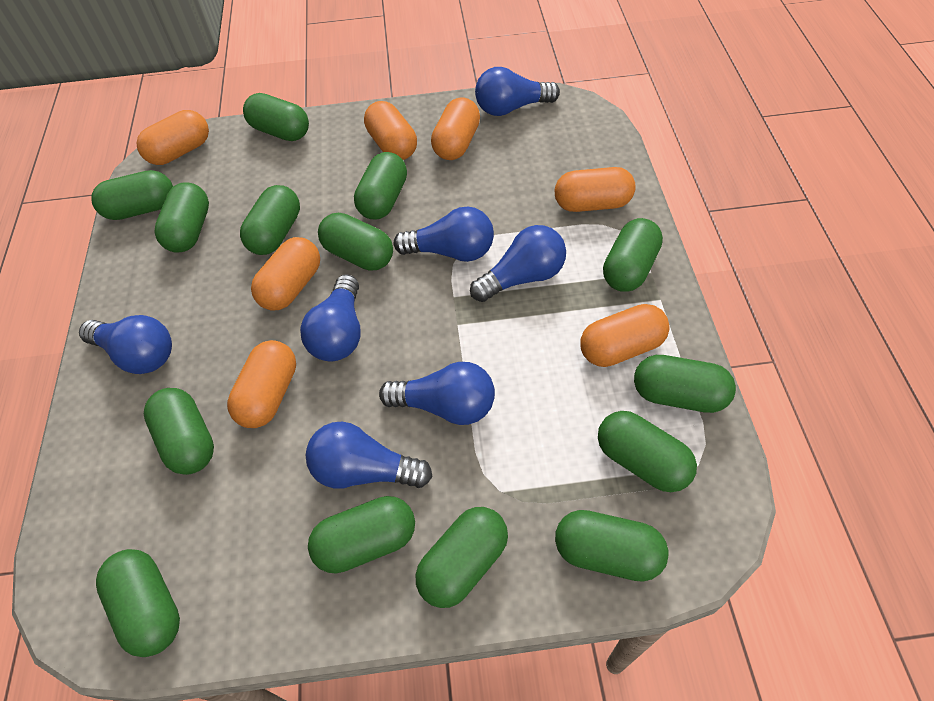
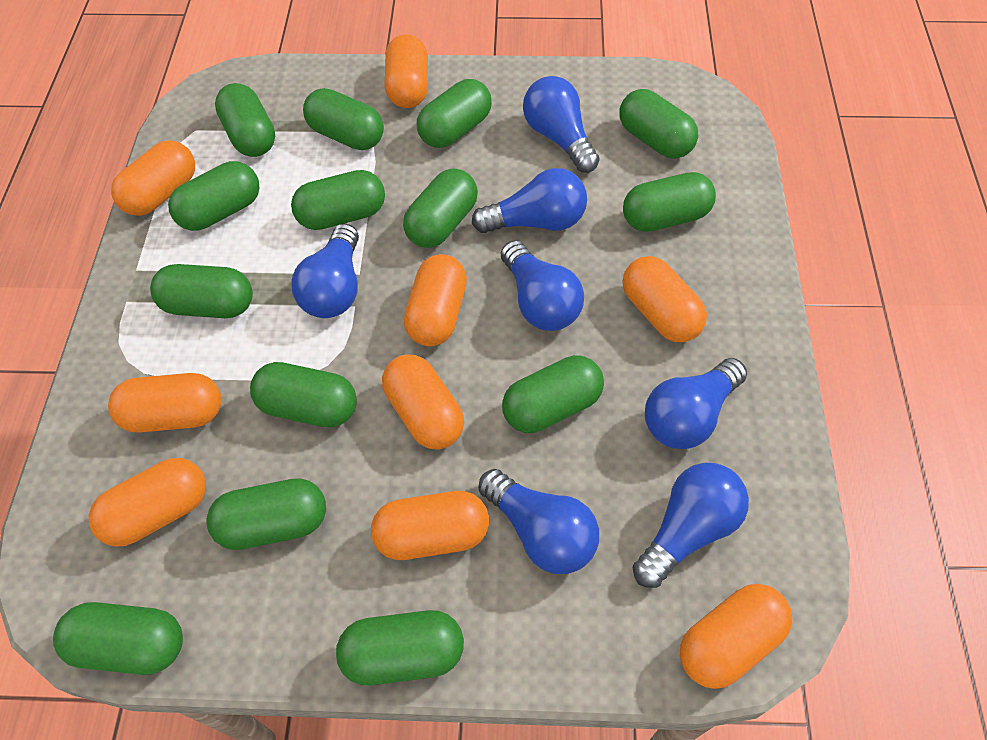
orange capsule: 7 -> 9

